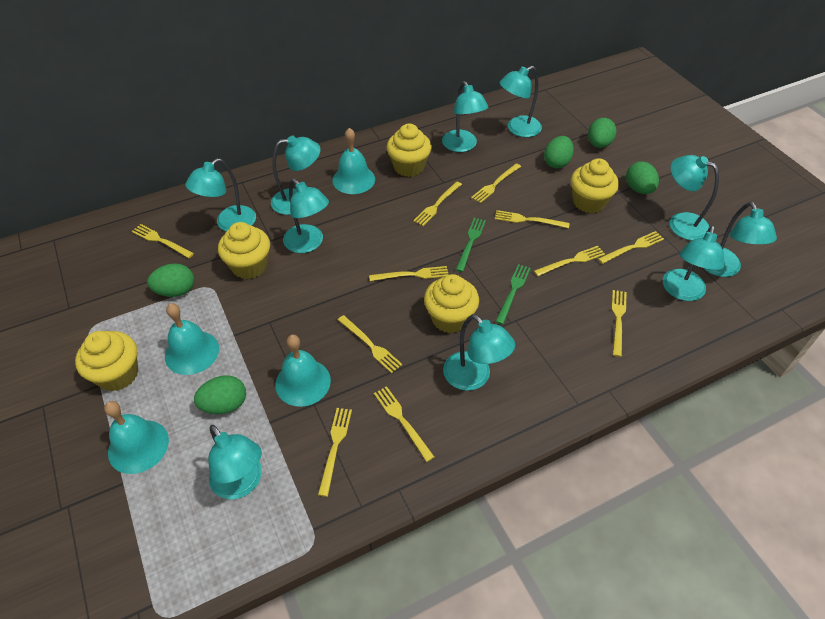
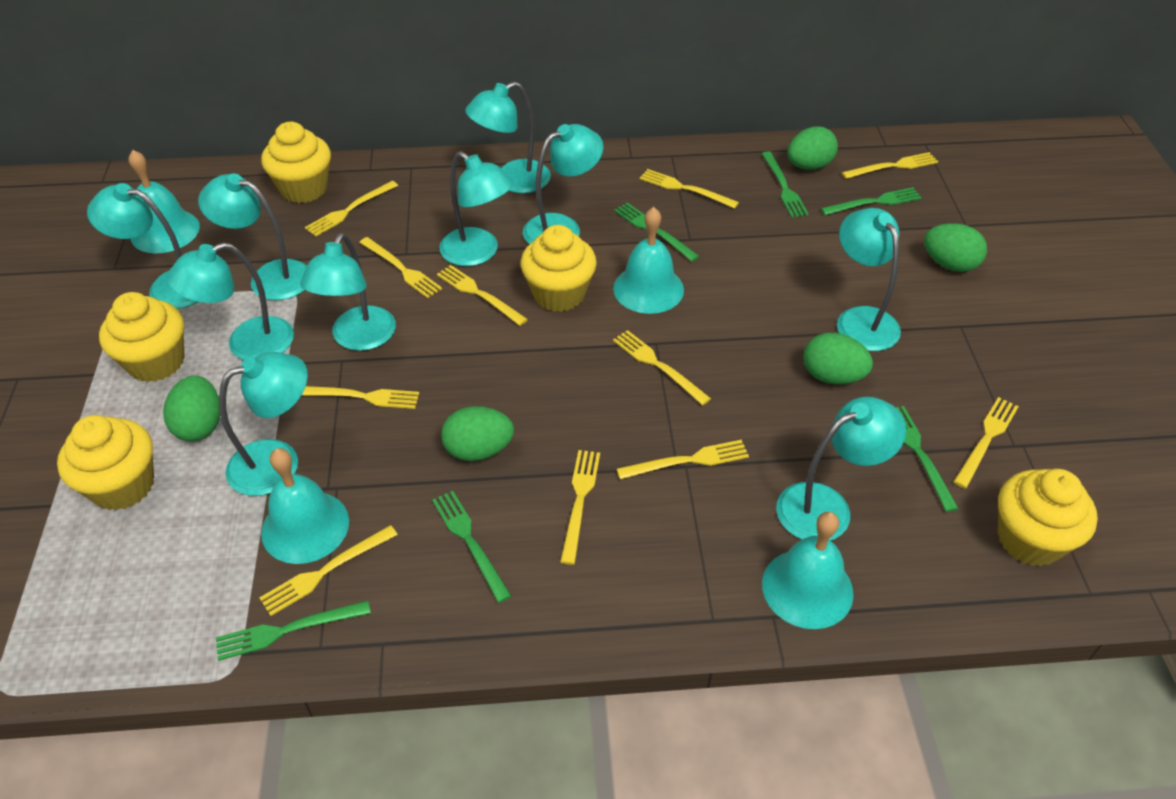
green fork: 2 -> 6

